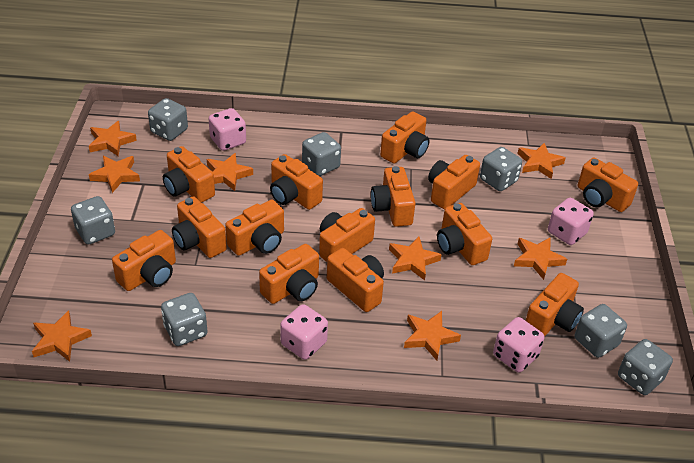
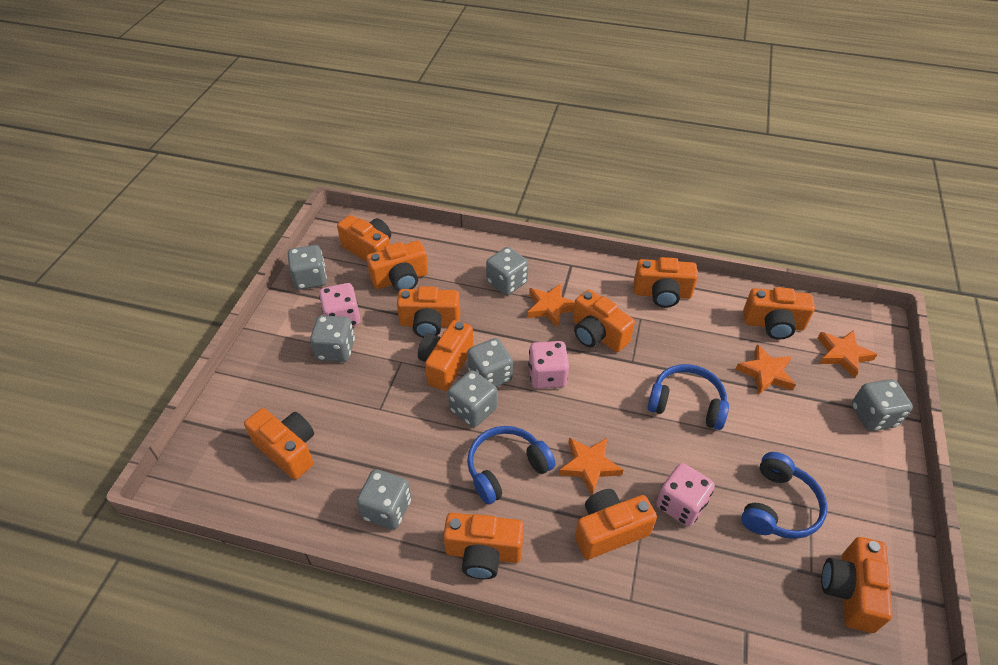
blue headphones: 0 -> 3
orange camera: 14 -> 11
orange star: 8 -> 4
pink dice: 4 -> 3

